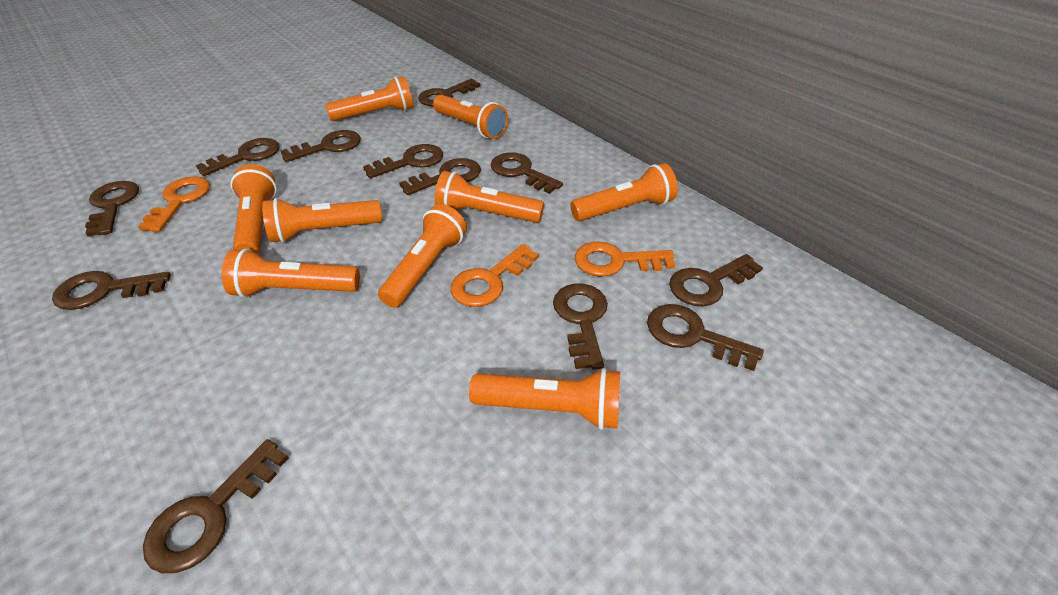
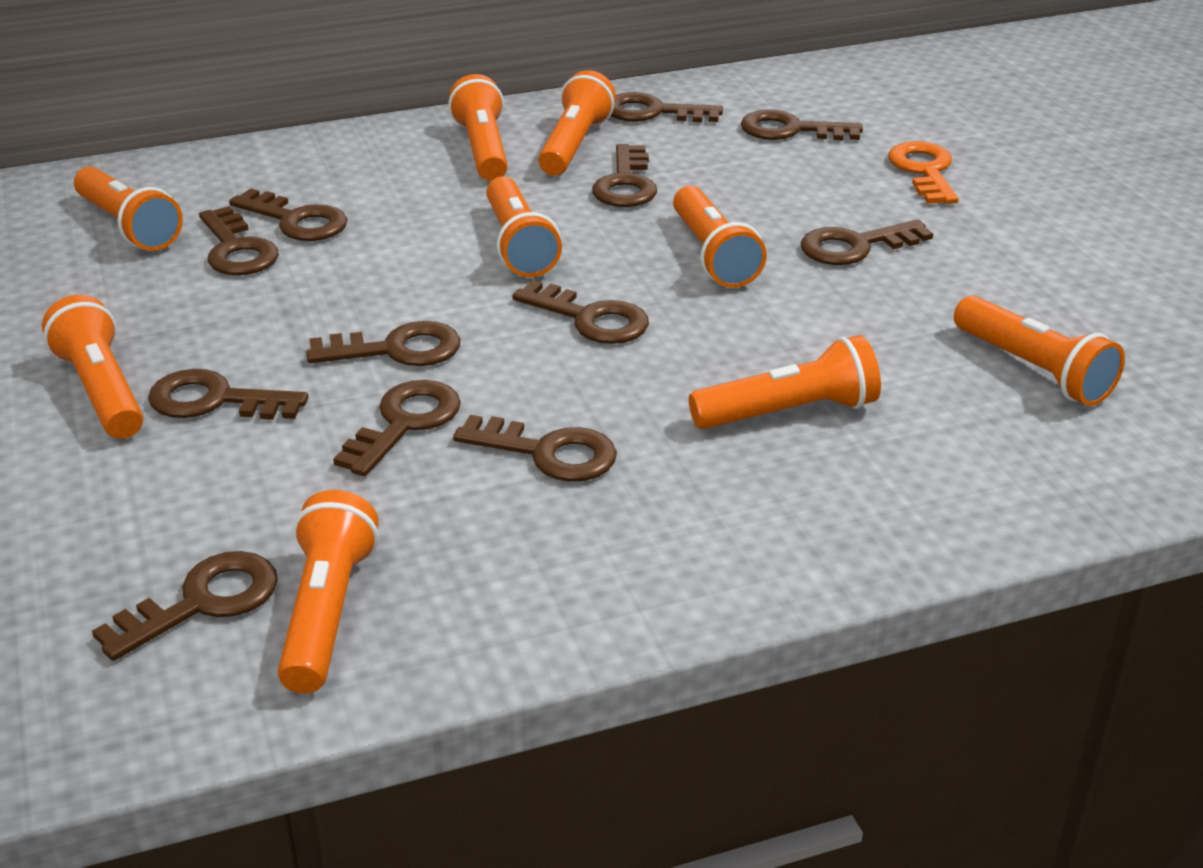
orange key: 3 -> 1

